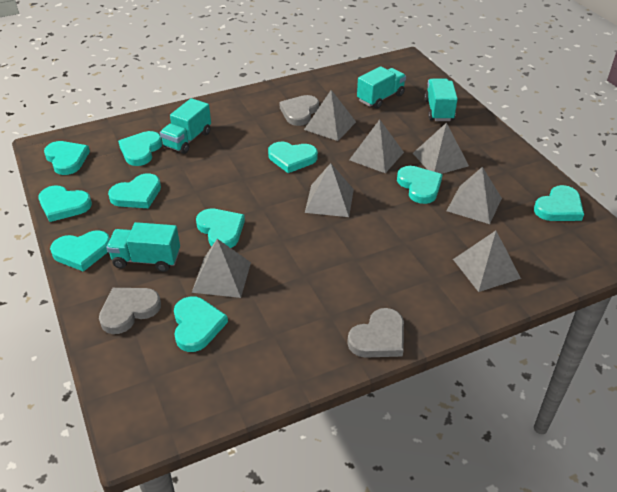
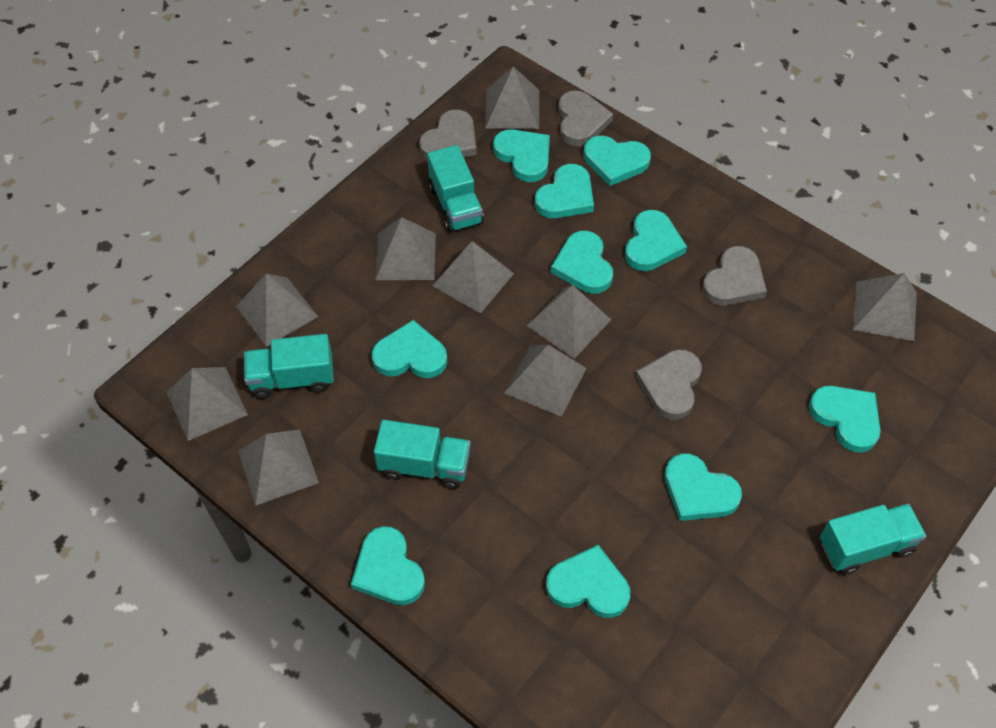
grey heart: 3 -> 4
grey pyramid: 7 -> 9

